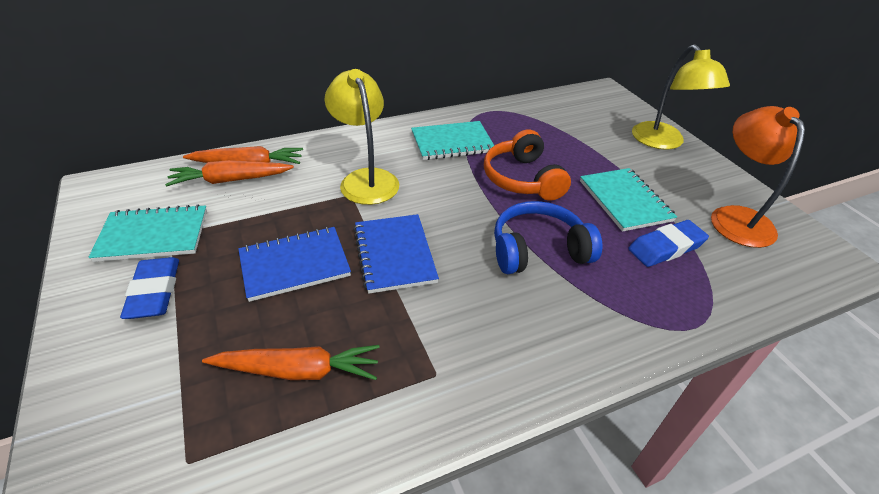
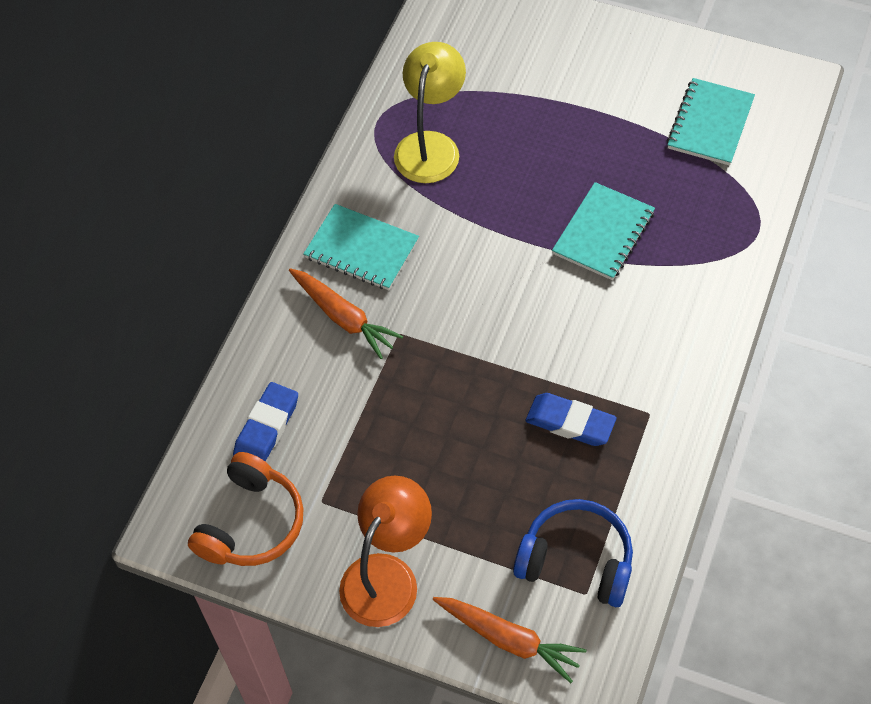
blue notebook: 2 -> 0
orange carrot: 3 -> 2
yellow lamp: 2 -> 1

